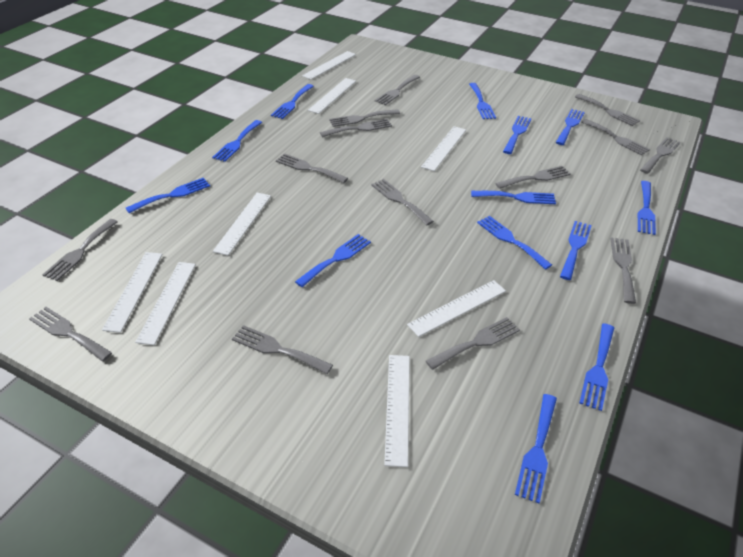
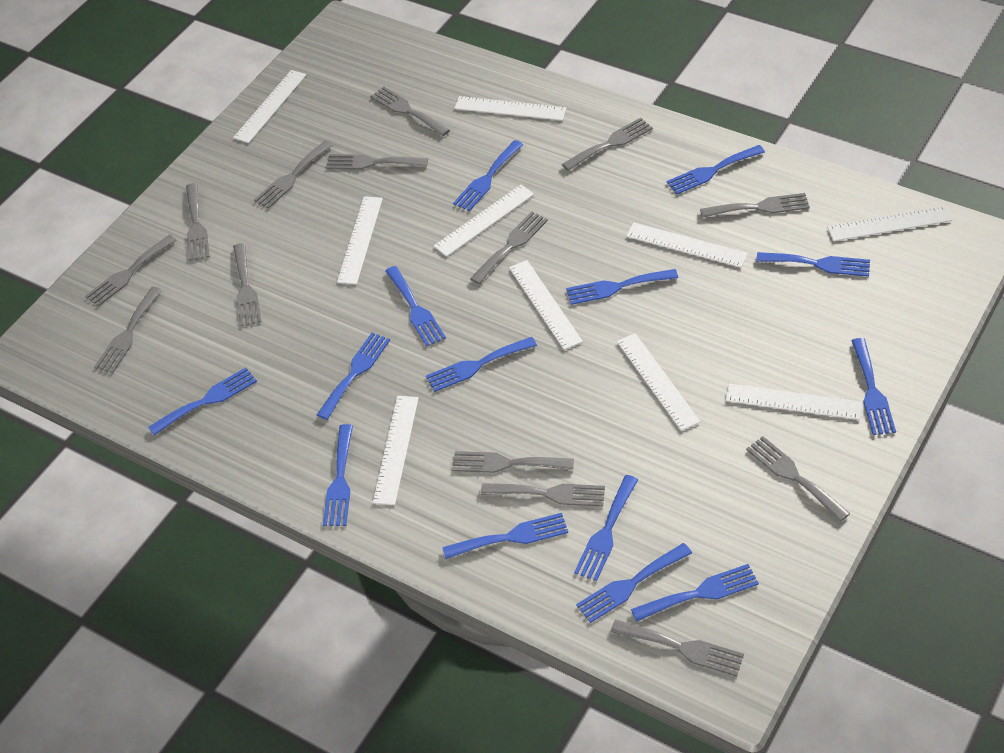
blue fork: 13 -> 14
white ruler: 8 -> 10

